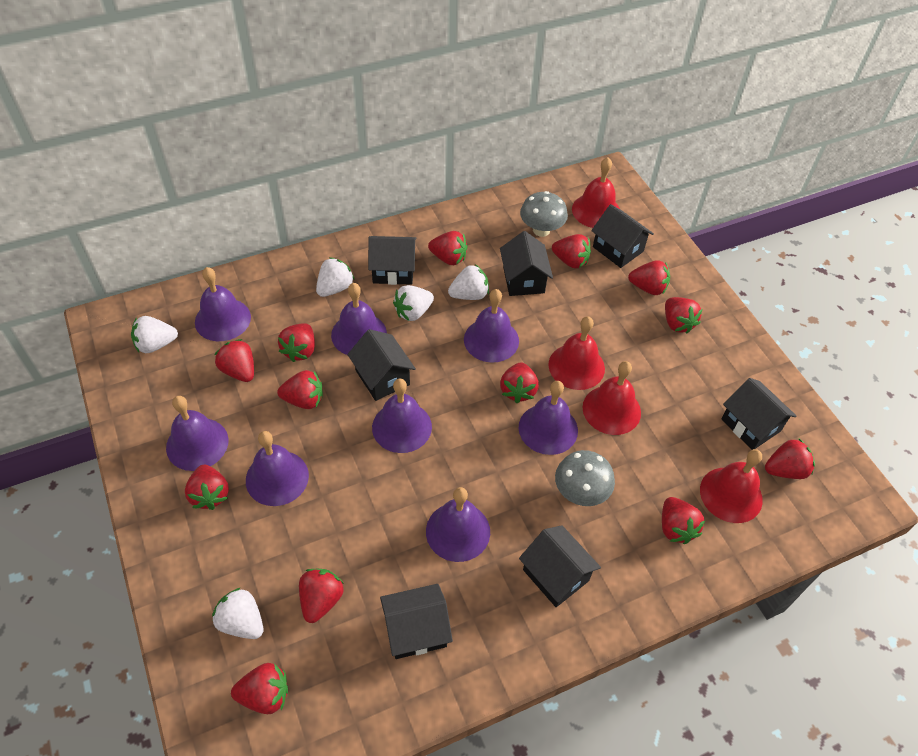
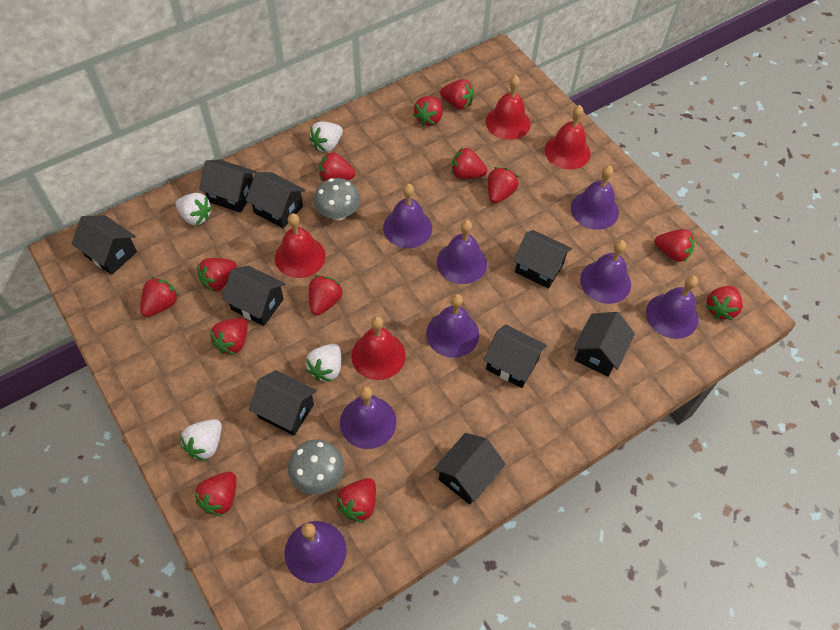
black house: 7 -> 9
white strawberry: 5 -> 4

